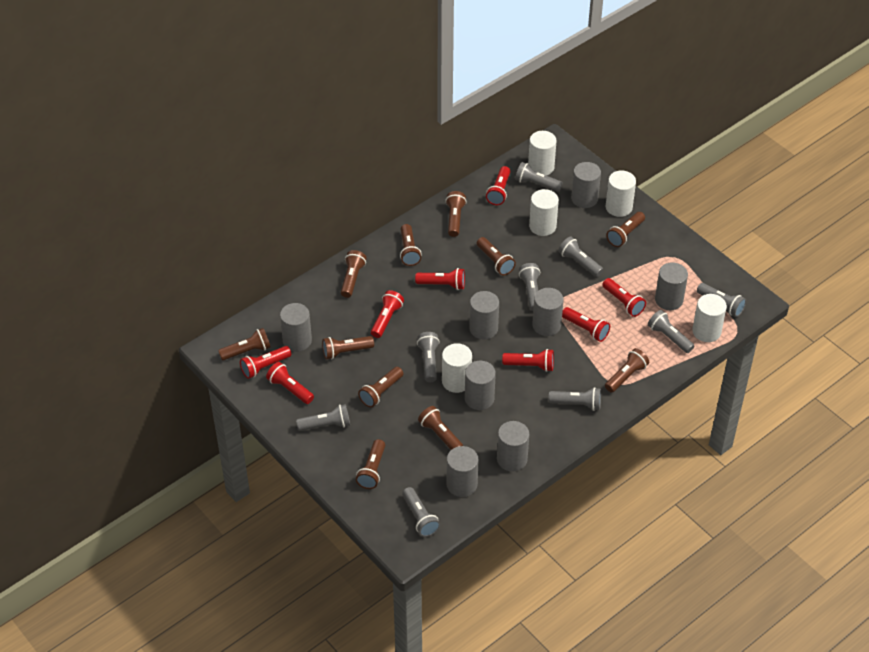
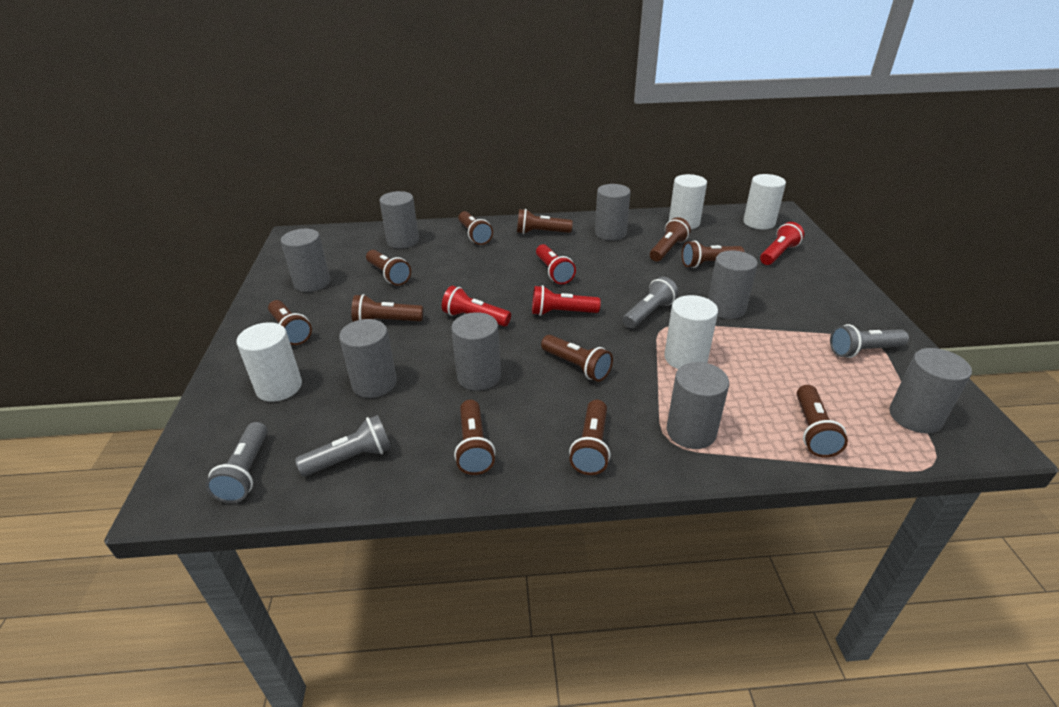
grey flashlight: 9 -> 4
red flashlight: 8 -> 4
white cylinder: 5 -> 4

